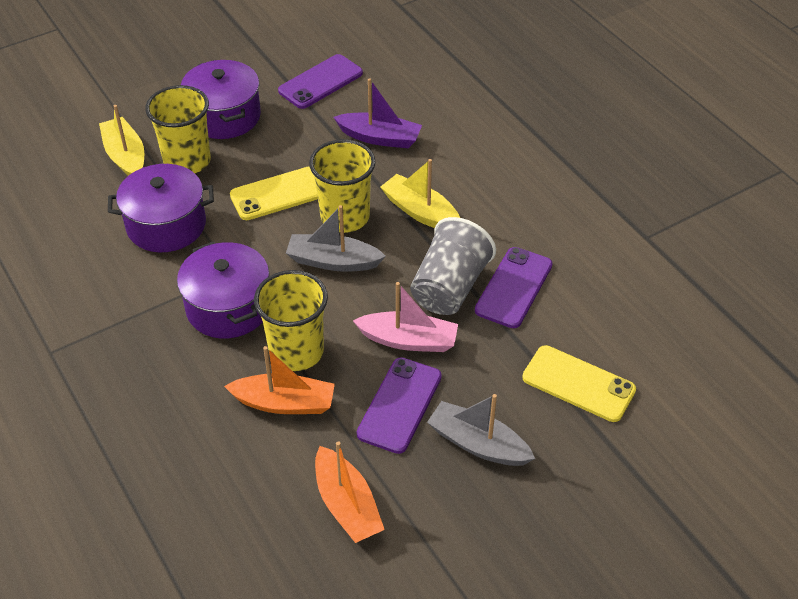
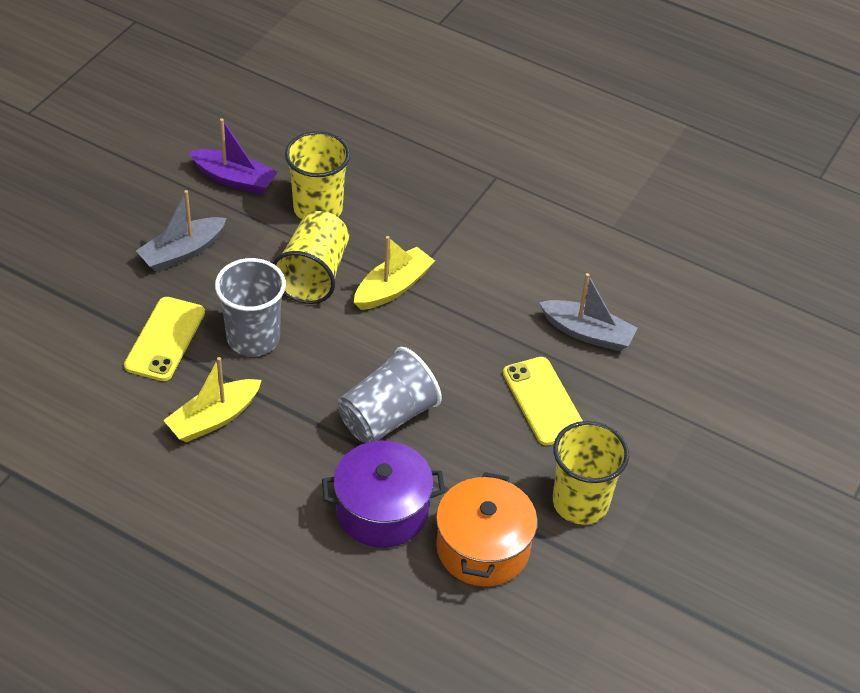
grey cup: 1 -> 2
orange boat: 2 -> 0
orange pot: 0 -> 1
pink boat: 1 -> 0
purple phone: 3 -> 0
purple pot: 3 -> 1

